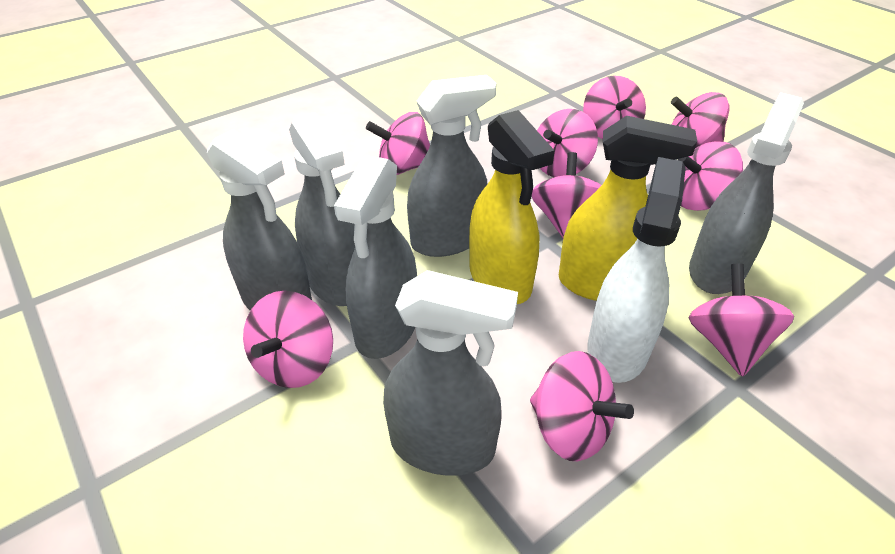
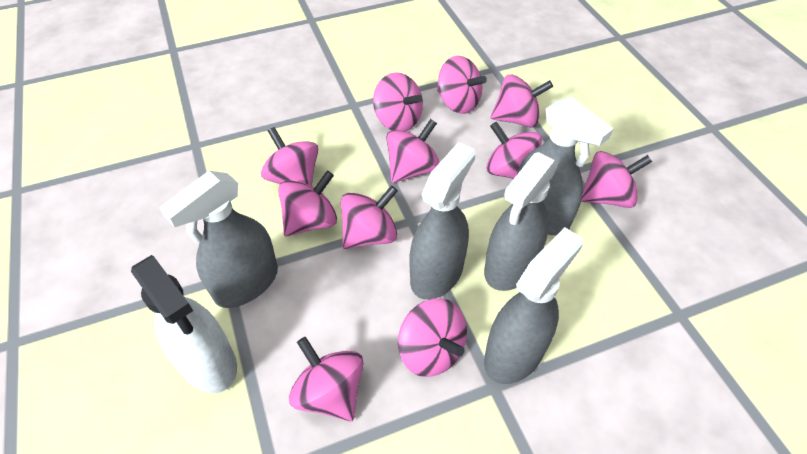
grey spray bottle: 6 -> 5
pink spinning top: 9 -> 11
yellow spray bottle: 2 -> 0

